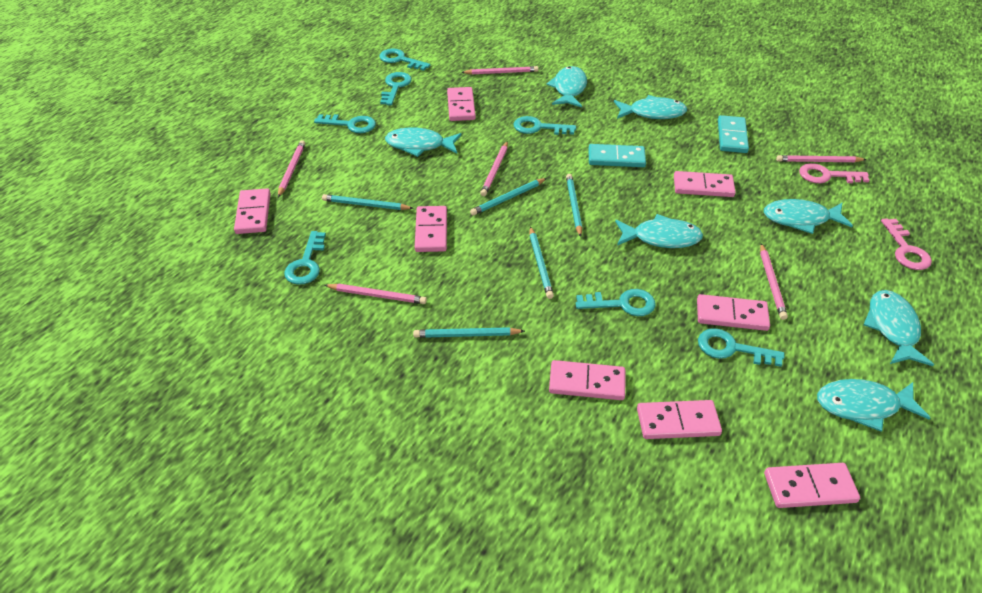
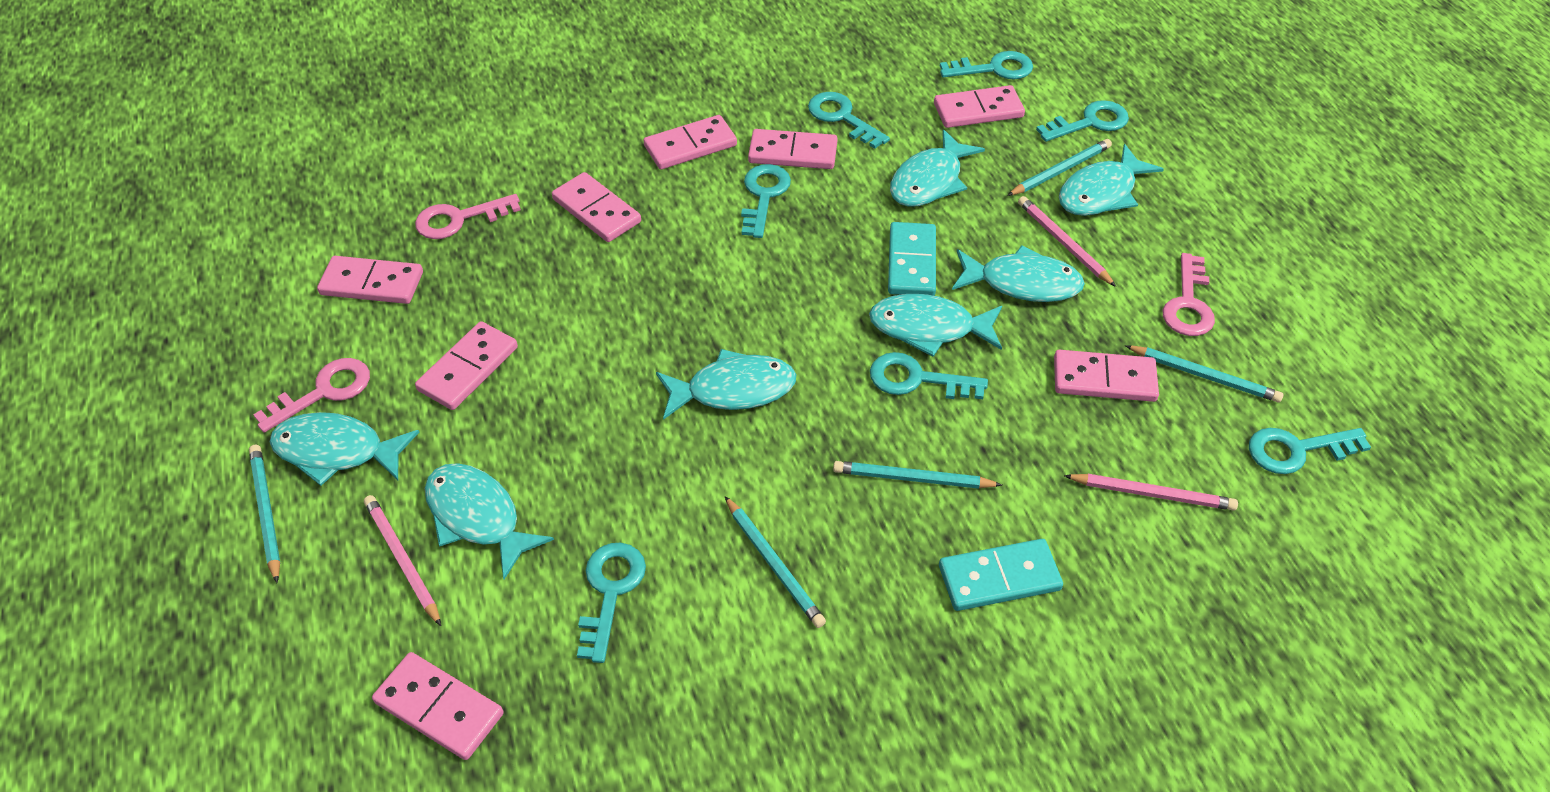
pink key: 2 -> 3
pink pencil: 6 -> 3

